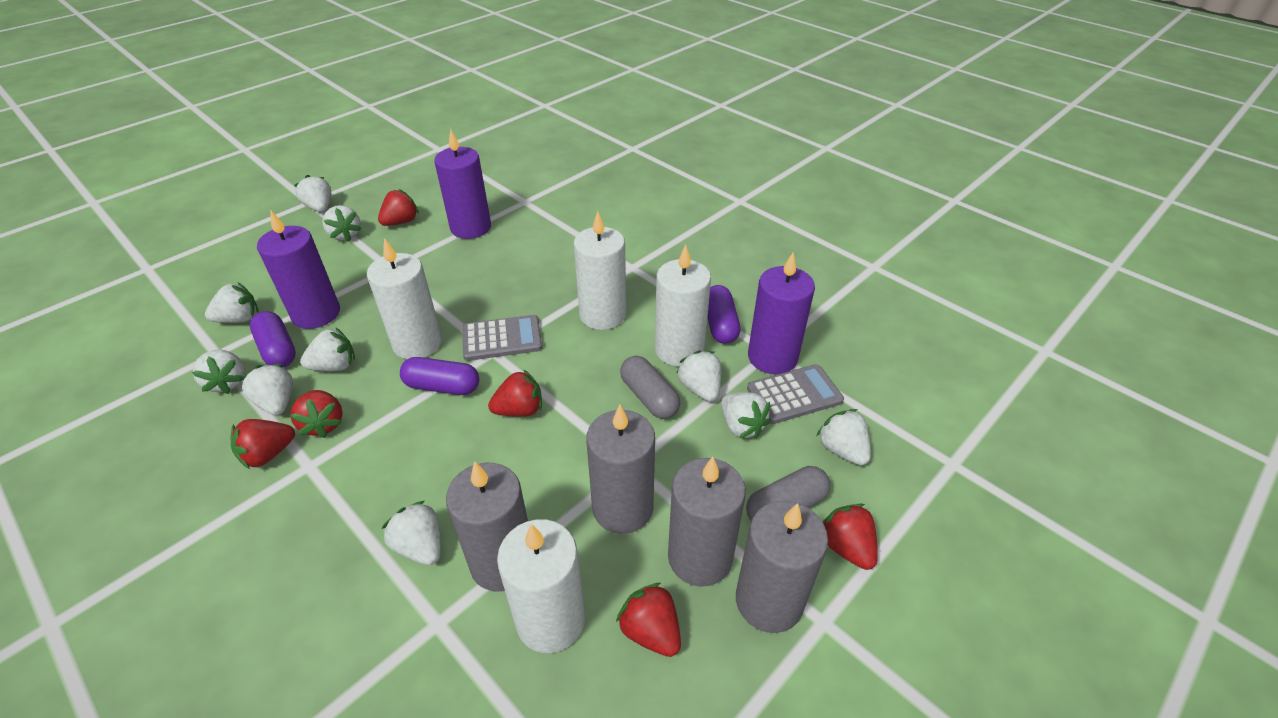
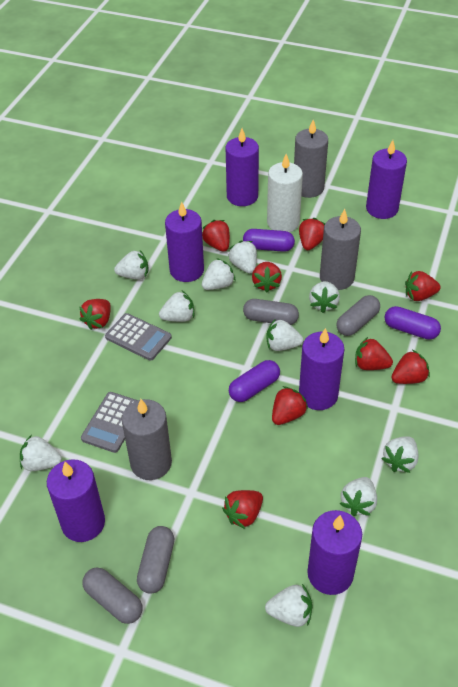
grey candle: 4 -> 3
grey capsule: 2 -> 4
purple candle: 3 -> 6
red strawberry: 6 -> 9
white candle: 4 -> 1

